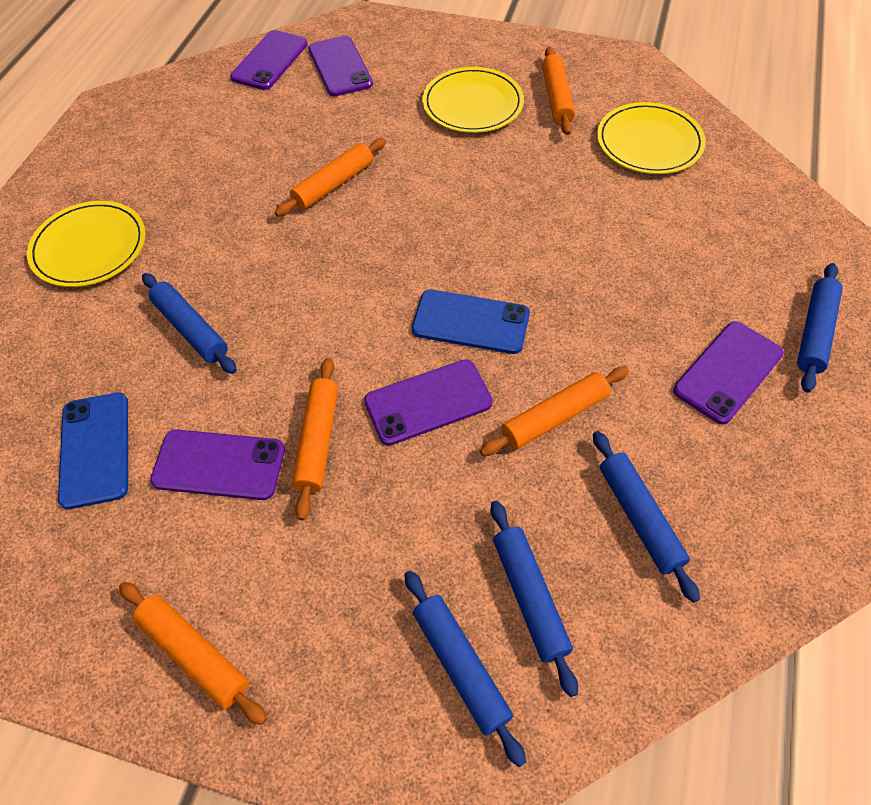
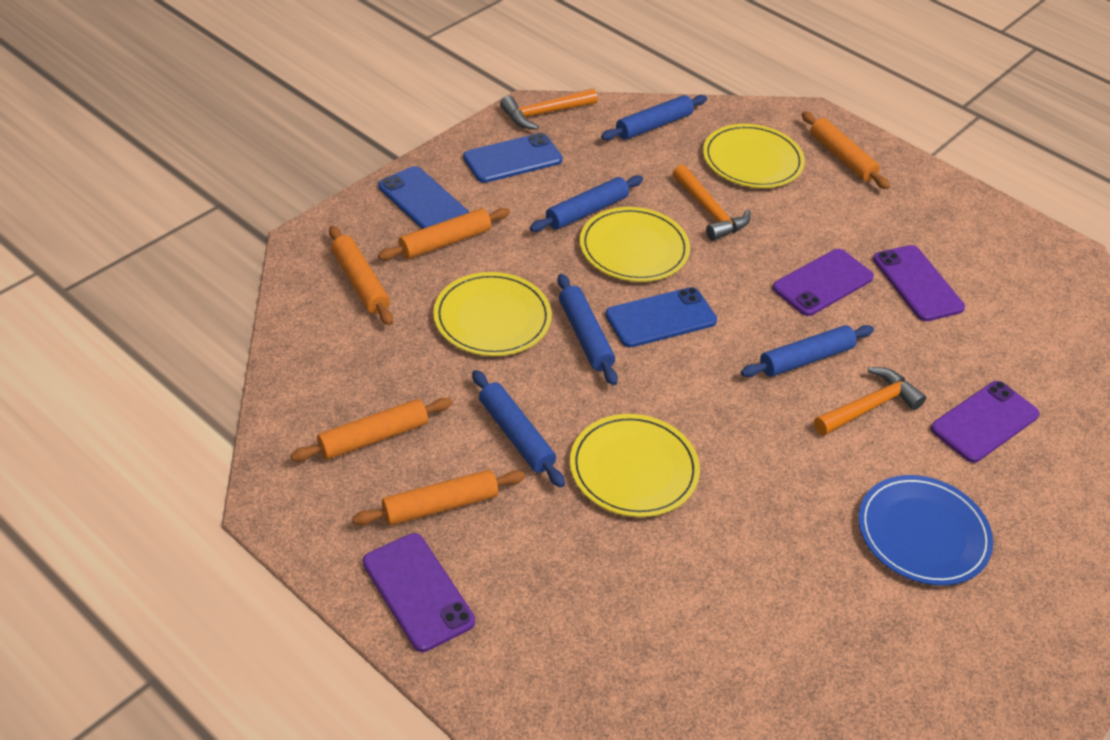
blue phone: 2 -> 3
blue plate: 0 -> 1
orange hammer: 0 -> 3
purple phone: 5 -> 4
yellow plate: 3 -> 4

